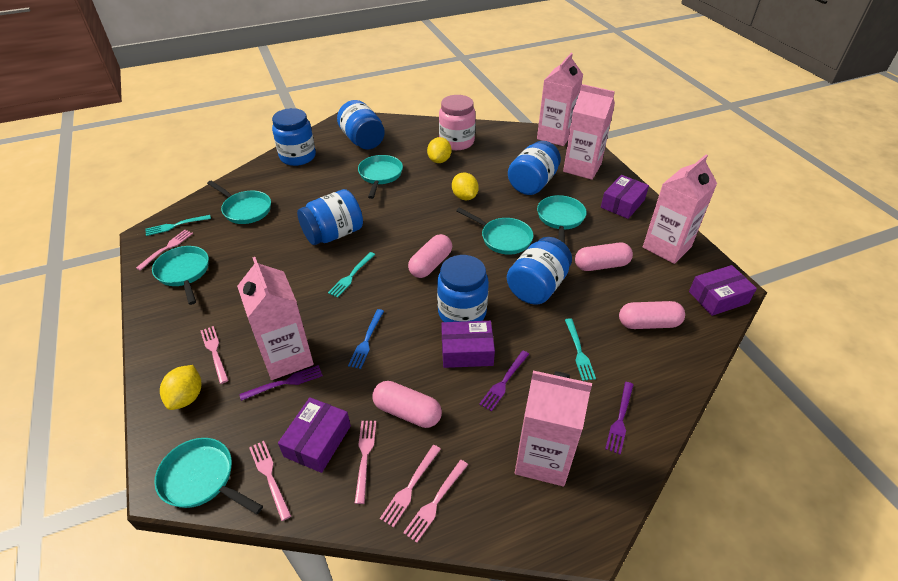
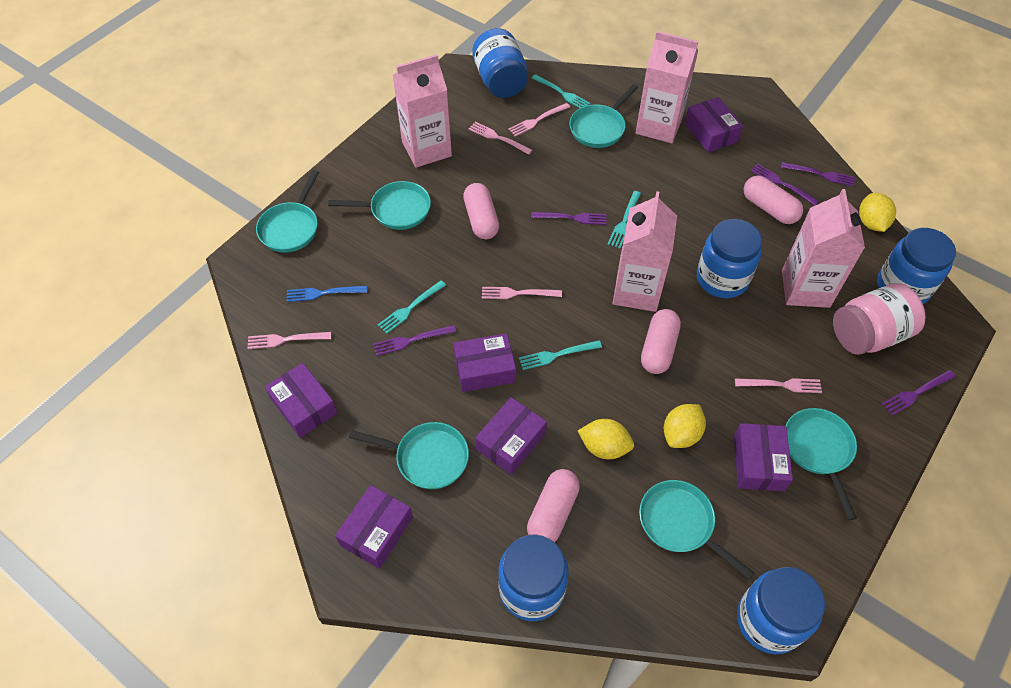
blue jar: 6 -> 5
pink carton: 5 -> 4
pink fork: 6 -> 5
purple box: 4 -> 6
purple fork: 3 -> 5
turquoise fork: 3 -> 4

